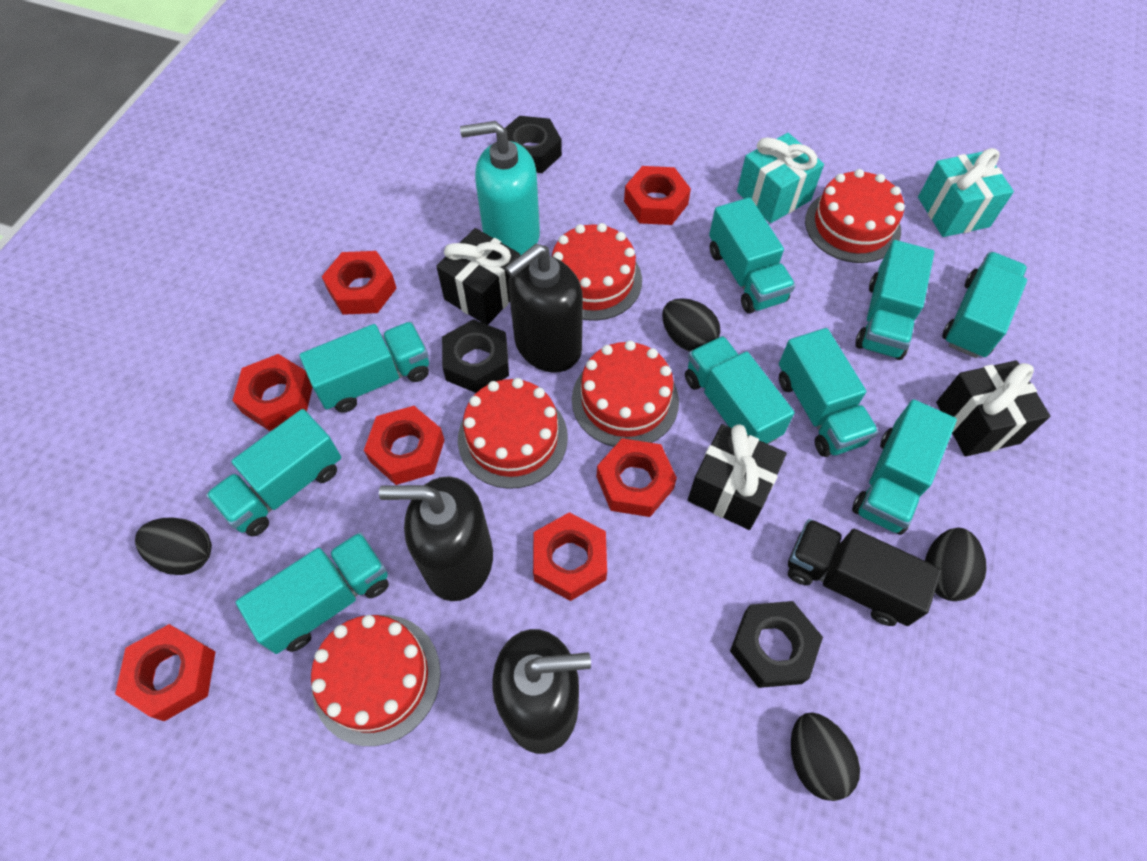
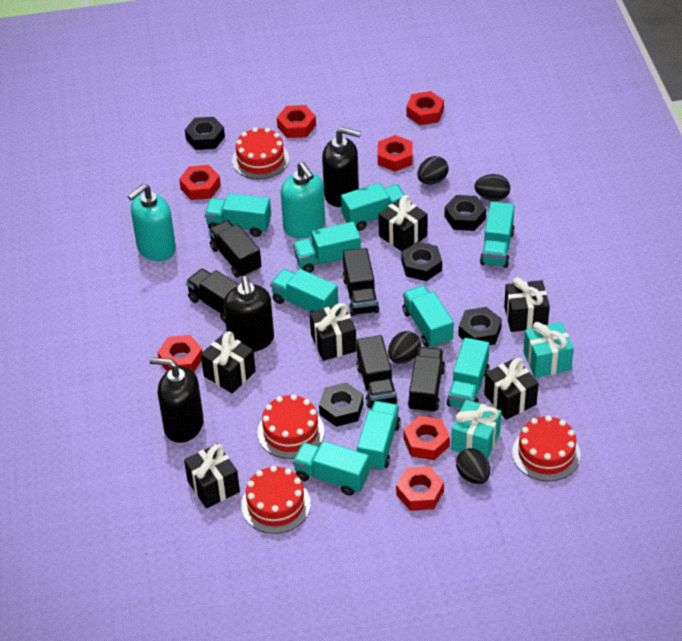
black gift: 3 -> 6
black nut: 3 -> 5
black truck: 1 -> 5
red cake: 5 -> 4
turquoise soap dispenser: 1 -> 2

